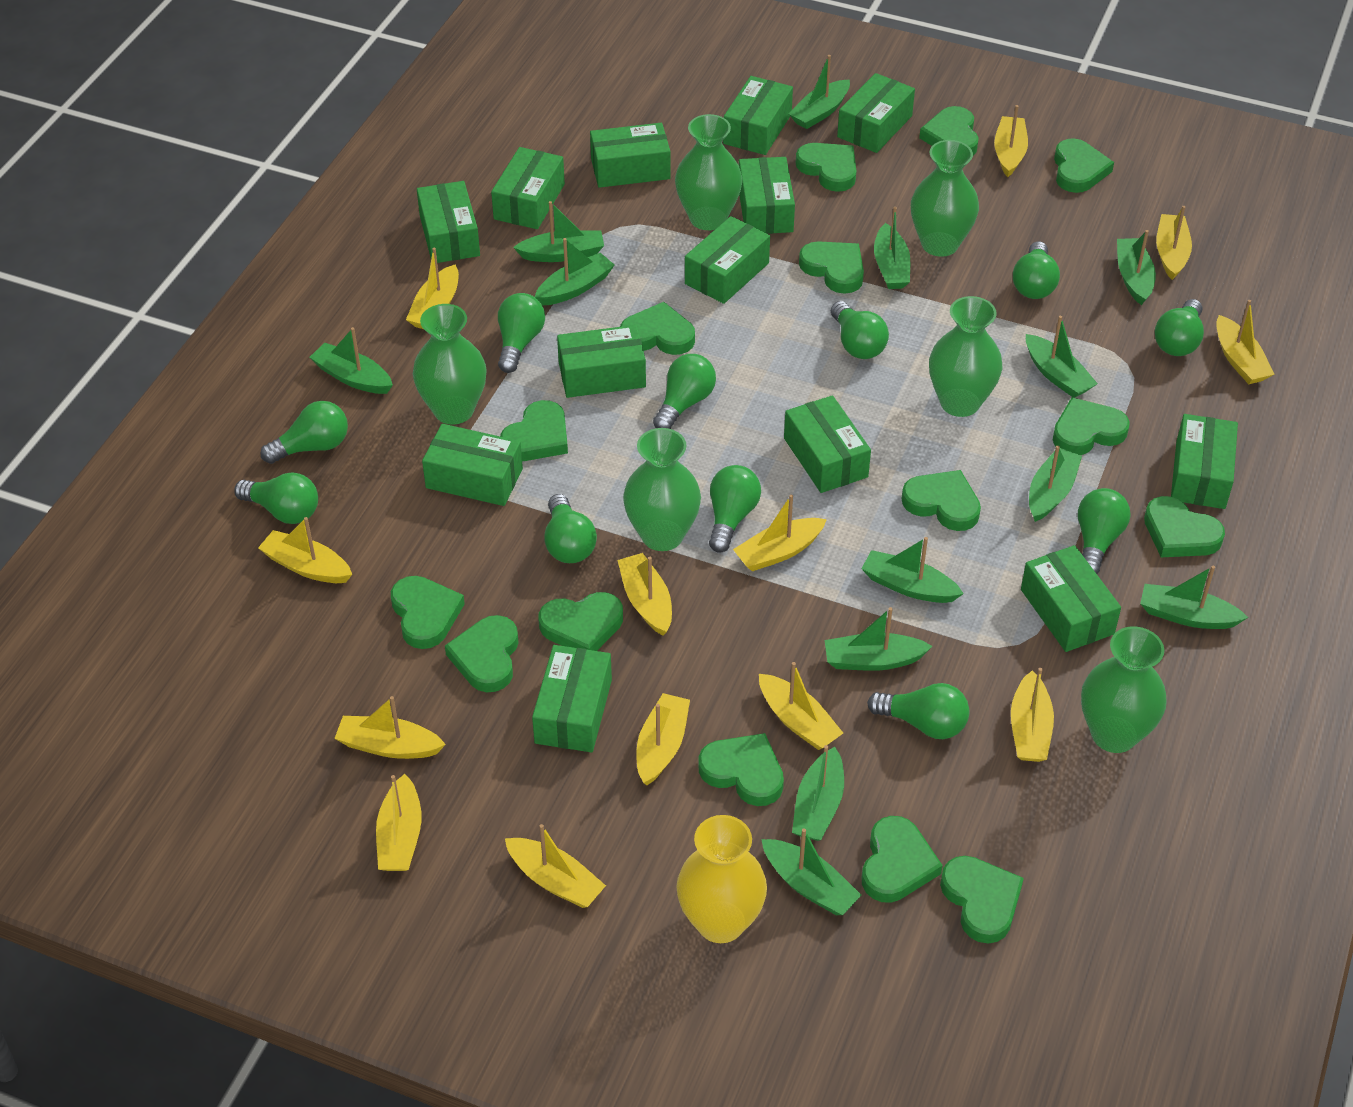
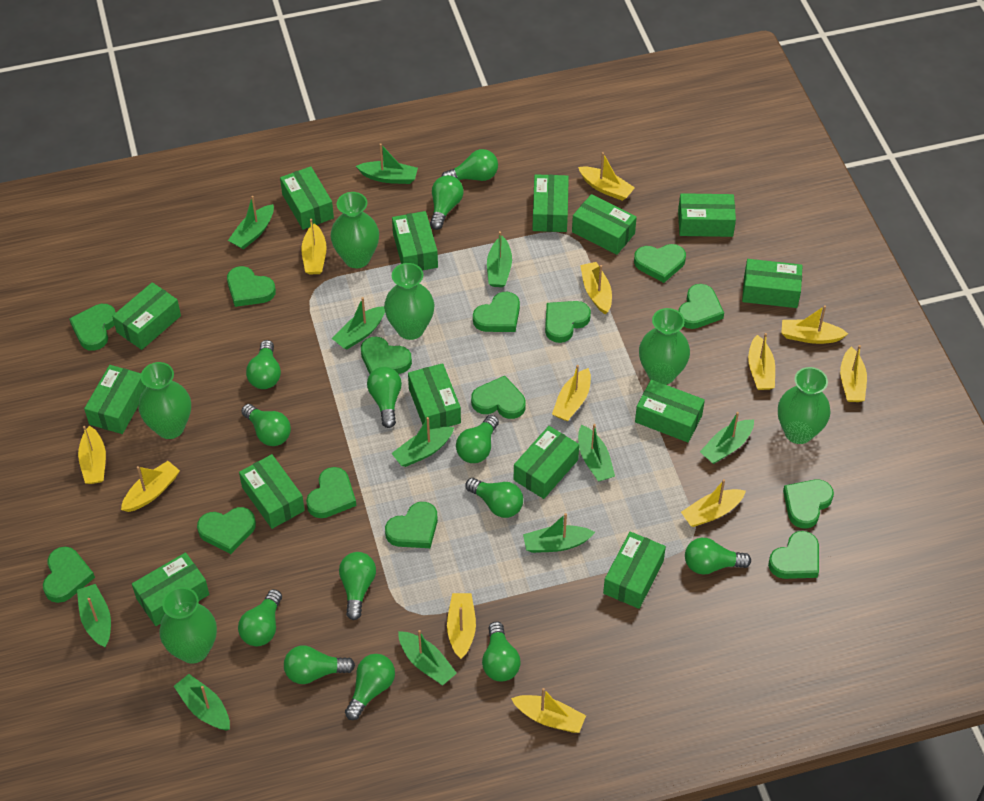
green boat: 13 -> 11
green box: 13 -> 14
green heart: 15 -> 14
green light bulb: 11 -> 13
yellow boat: 13 -> 12
yellow vase: 1 -> 0

